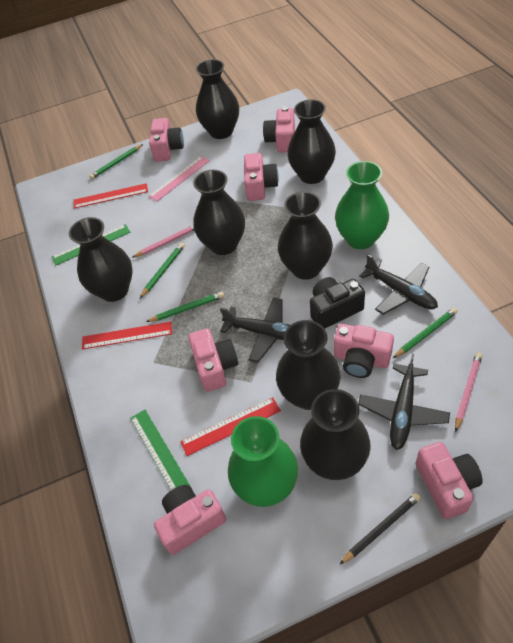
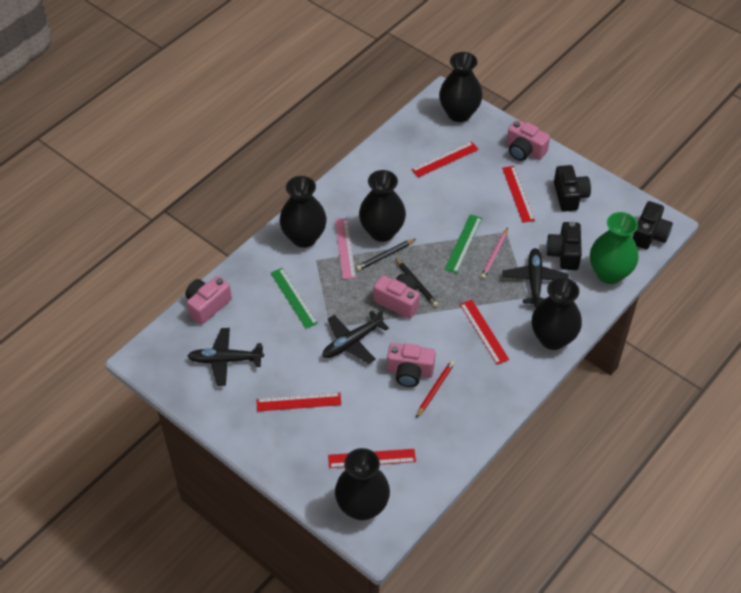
black camera: 1 -> 3
black pencil: 1 -> 2
black vase: 7 -> 5
green pencil: 4 -> 0
green vase: 2 -> 1
pink camera: 7 -> 4
pink pencil: 2 -> 1
red pencil: 0 -> 1
red ruler: 3 -> 5

